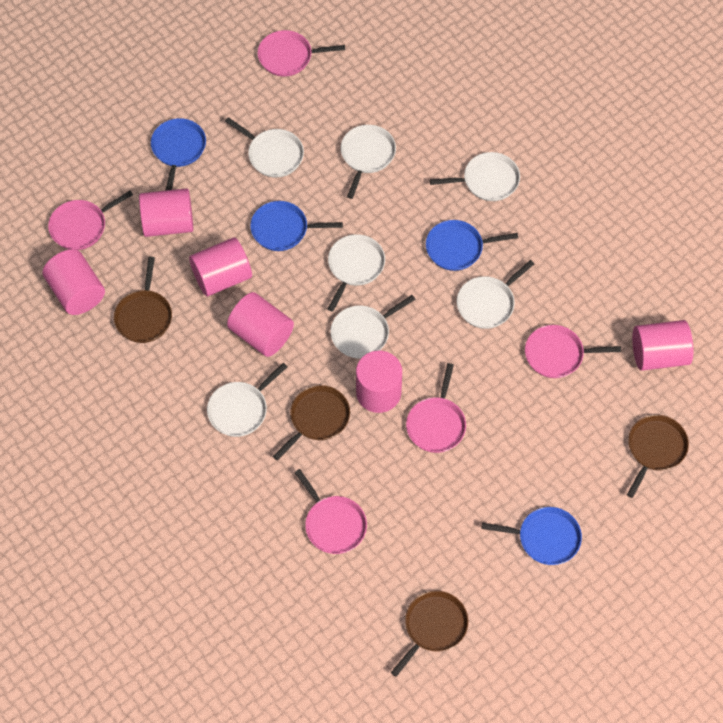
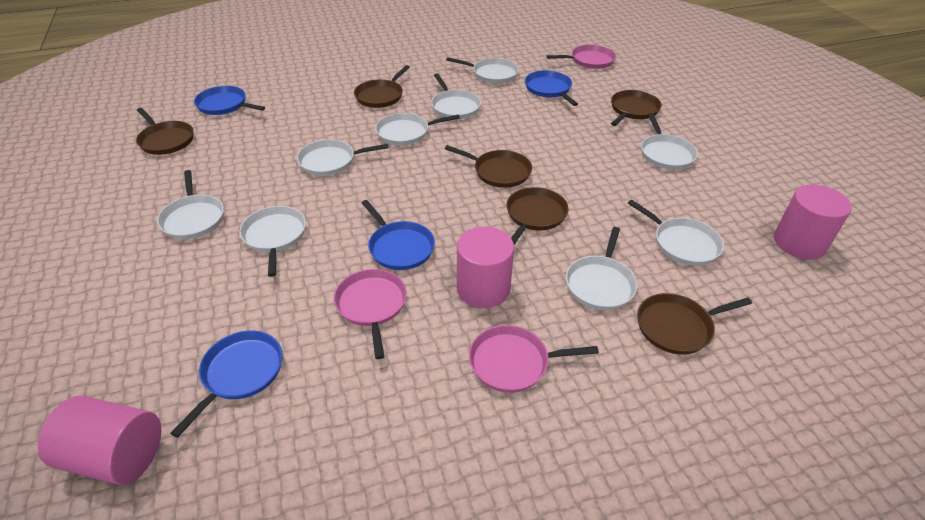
brown pan: 4 -> 6
pink cylinder: 6 -> 3
pink pan: 5 -> 3
white pan: 7 -> 9

